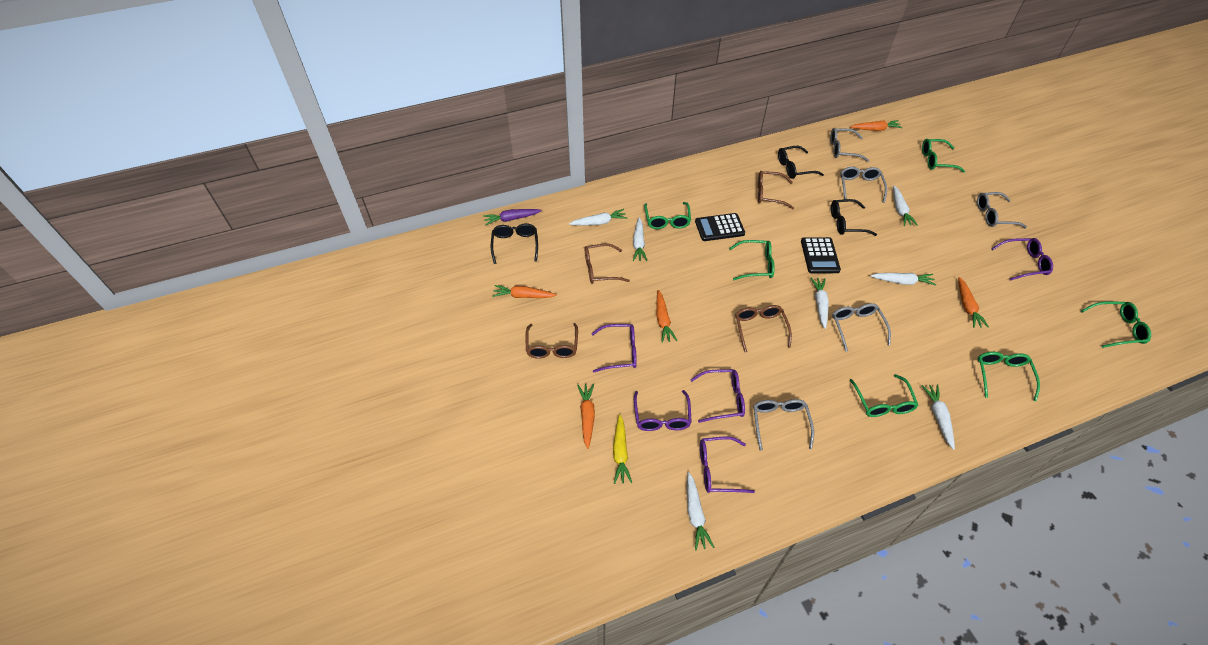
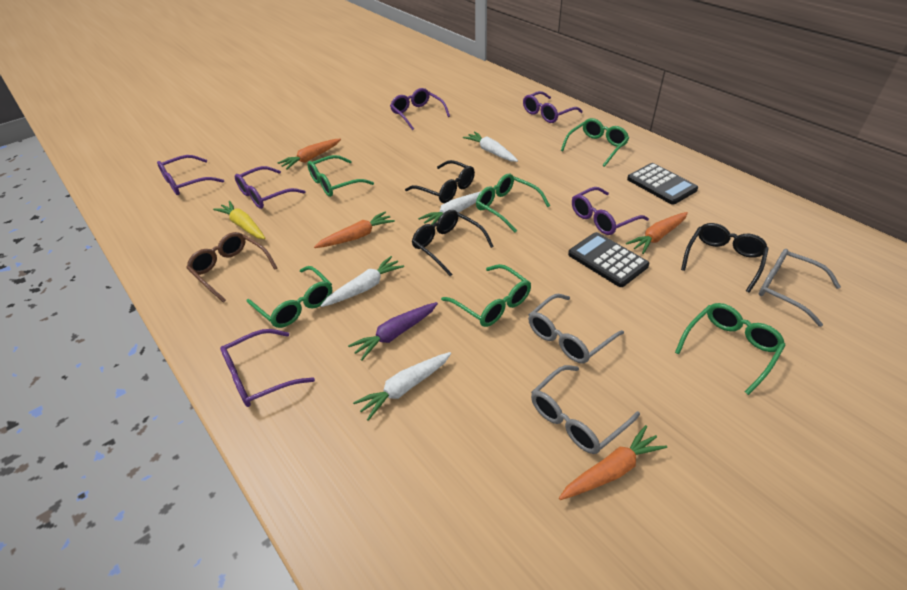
brown glasses: 4 -> 1
grey glasses: 5 -> 3
orange carrot: 5 -> 4
purple glasses: 5 -> 6
white carrot: 7 -> 4

